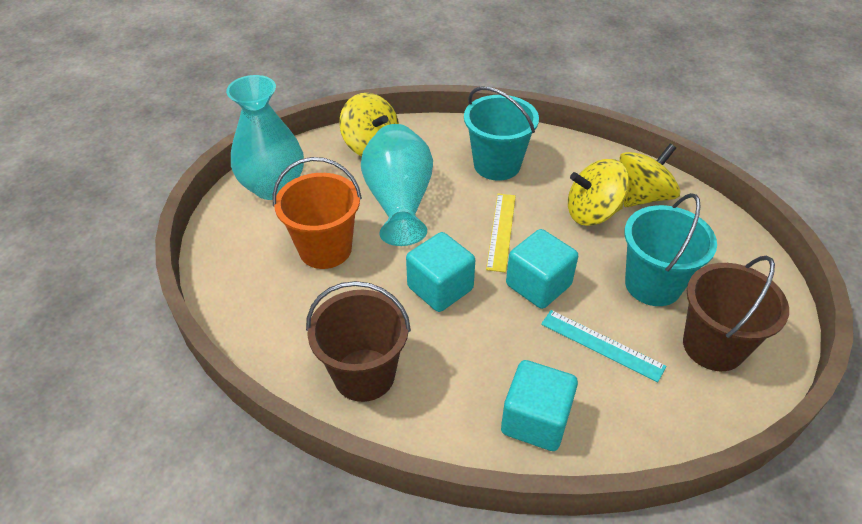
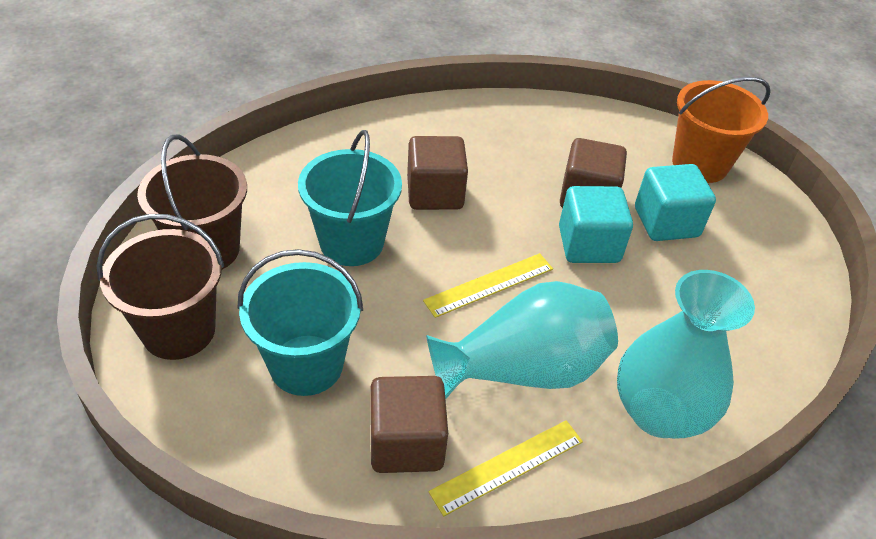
brown cube: 0 -> 3
turquoise cube: 3 -> 2
turquoise ruler: 1 -> 0
yellow ruler: 1 -> 2
yellow spinning top: 3 -> 0

